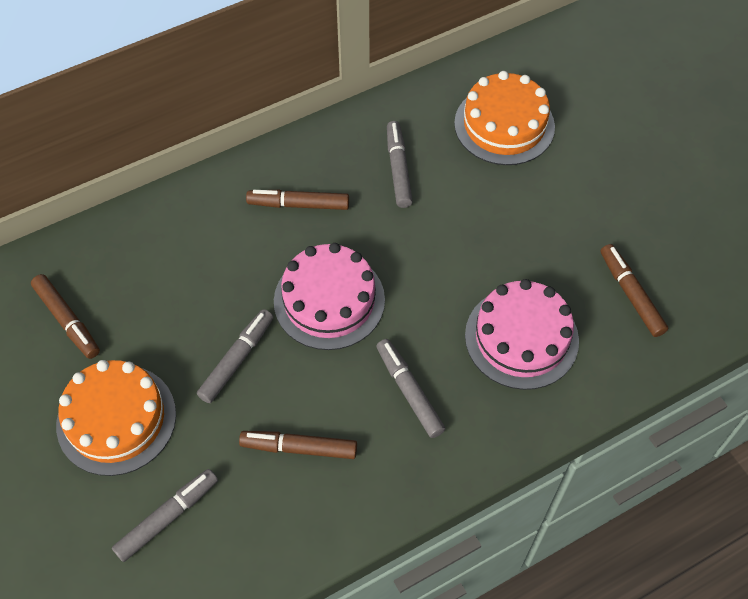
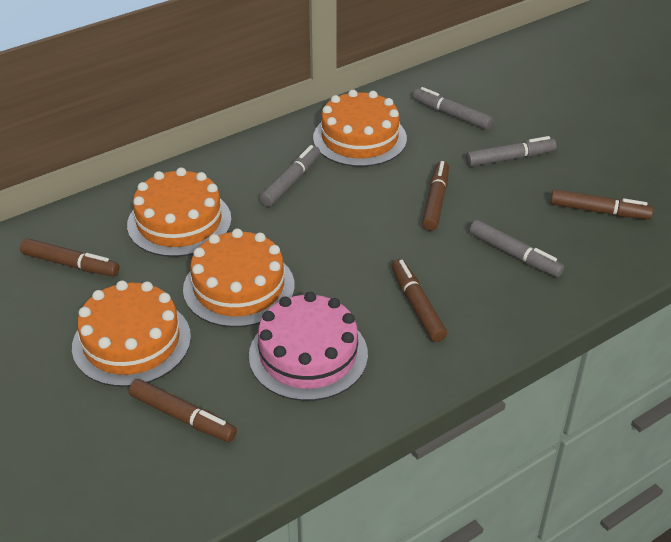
brown marker: 4 -> 5
orange cake: 2 -> 4
pink cake: 2 -> 1

